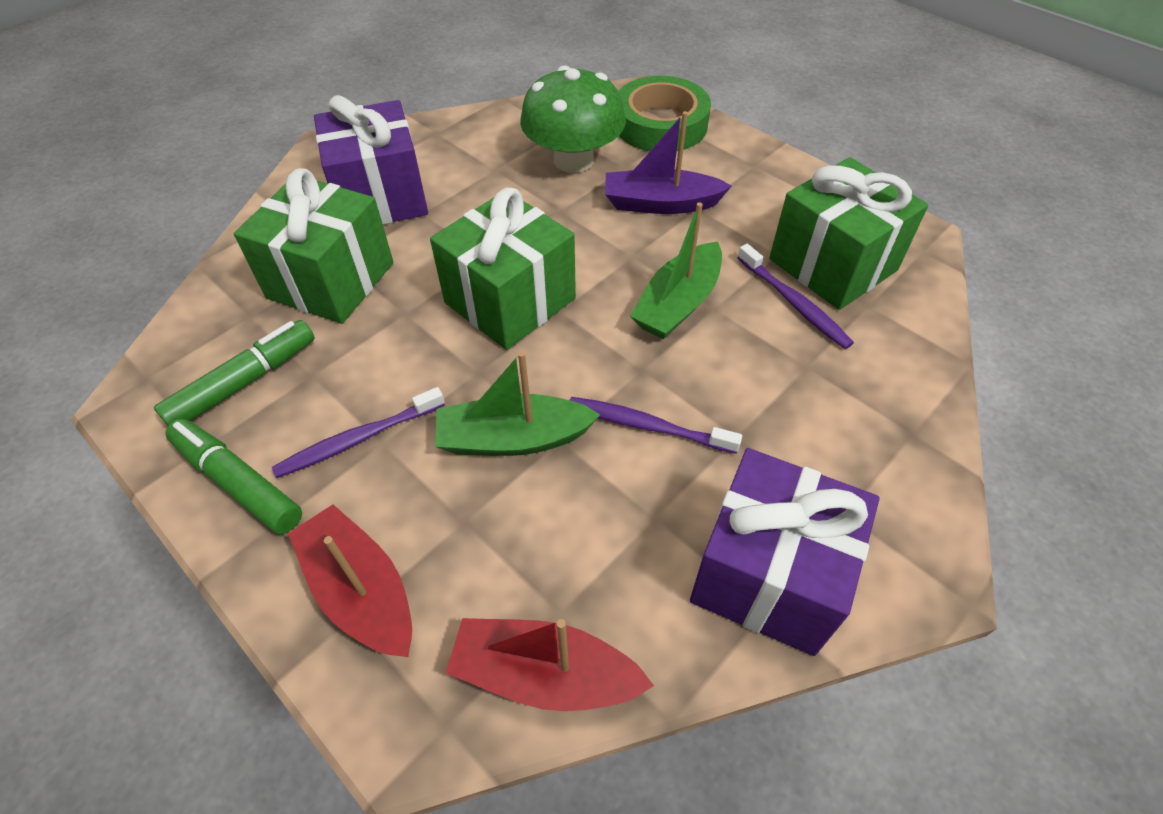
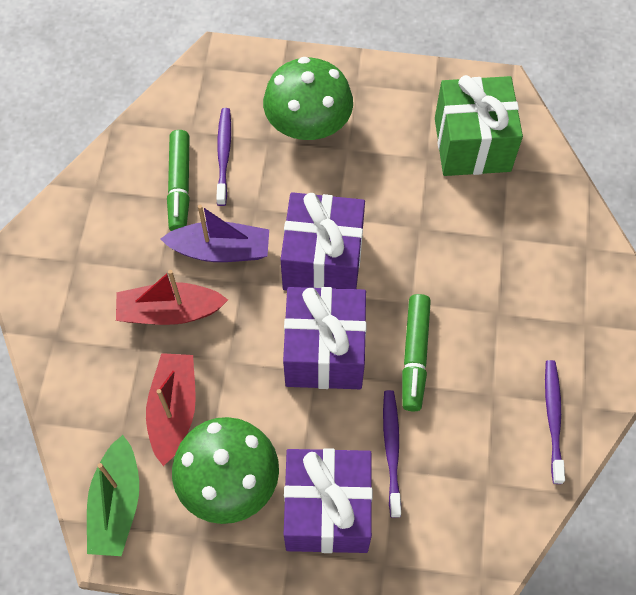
green boat: 2 -> 1
green gift: 3 -> 1
green mushroom: 1 -> 2
green tape: 1 -> 0
purple gift: 2 -> 3

